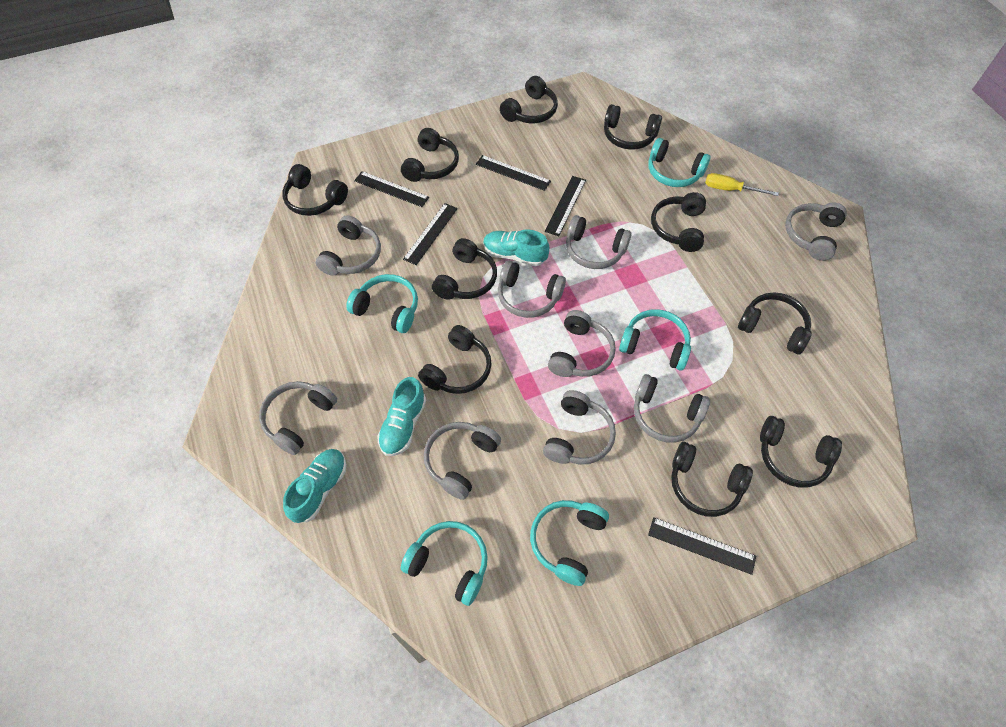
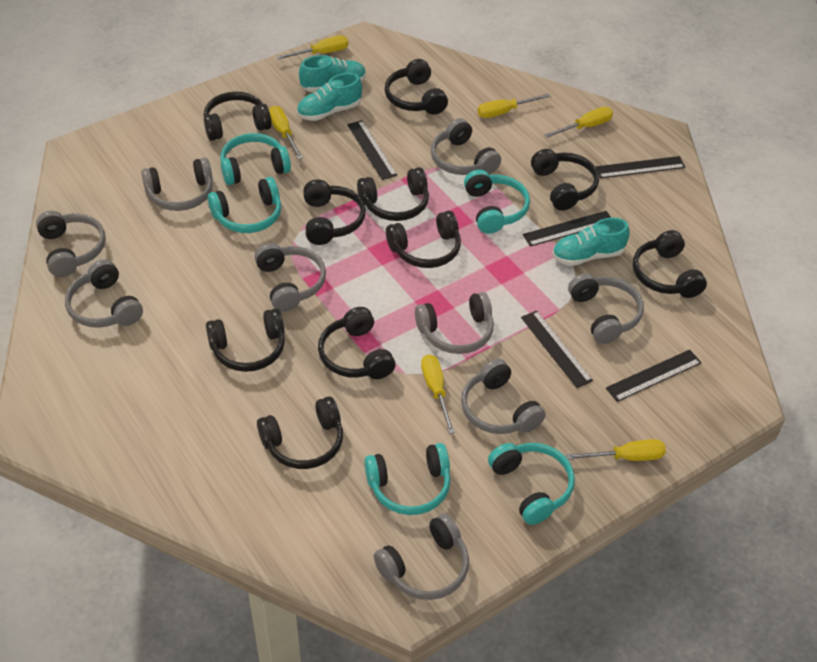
yellow screwdriver: 1 -> 6

